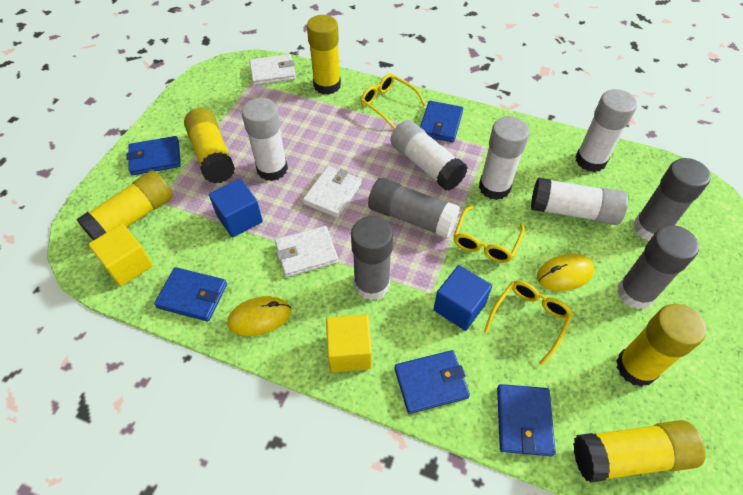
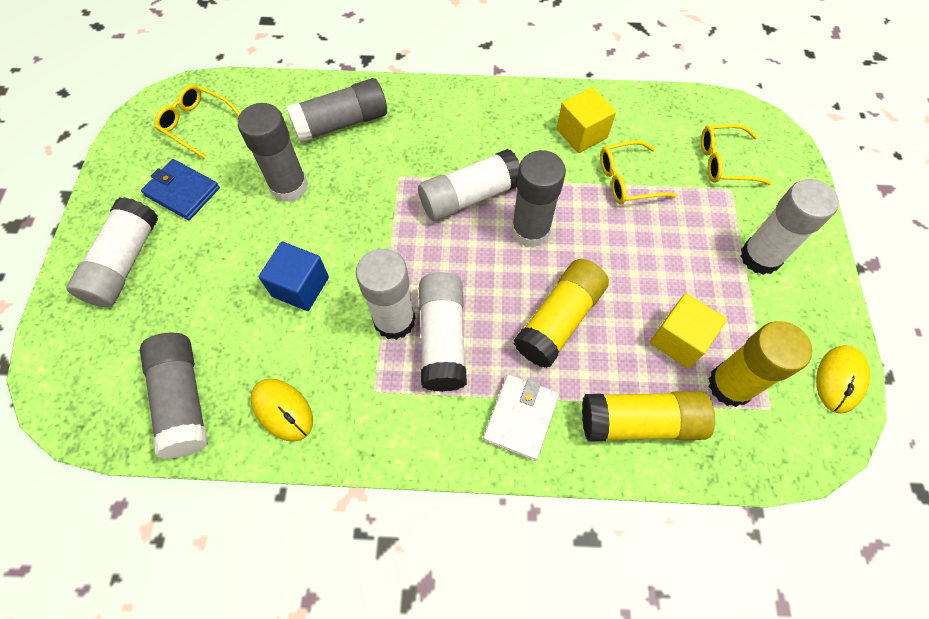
blue cube: 2 -> 1
blue wallet: 5 -> 1
white wallet: 3 -> 1
yellow glue stick: 5 -> 3

